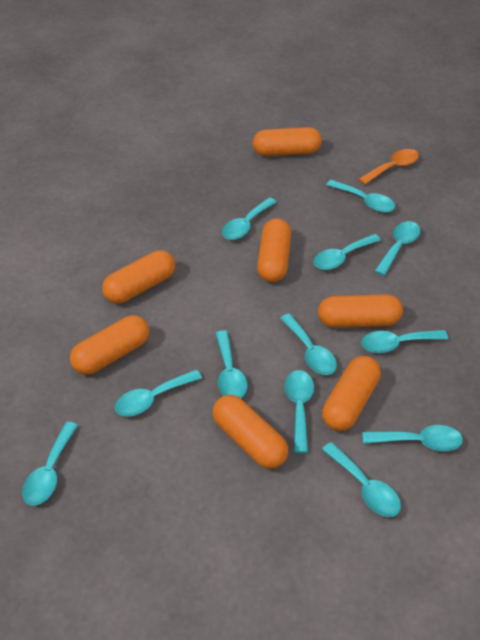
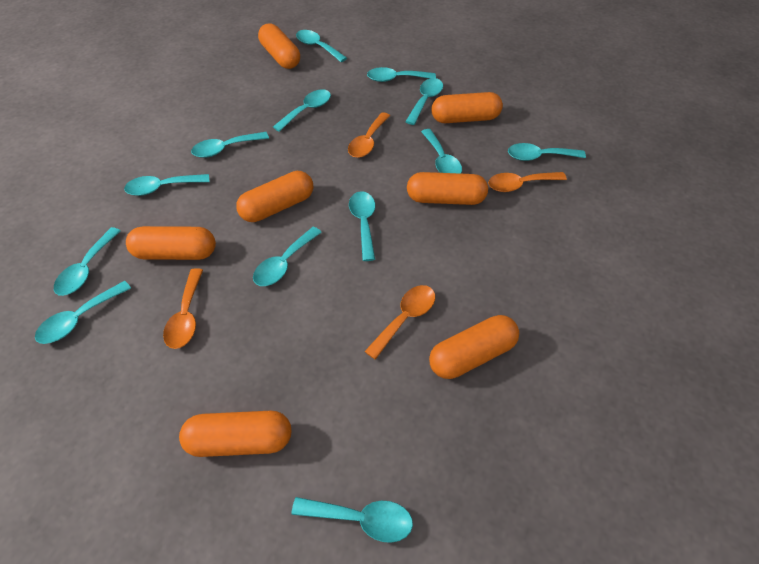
orange spoon: 1 -> 4
turquoise spoon: 12 -> 13

